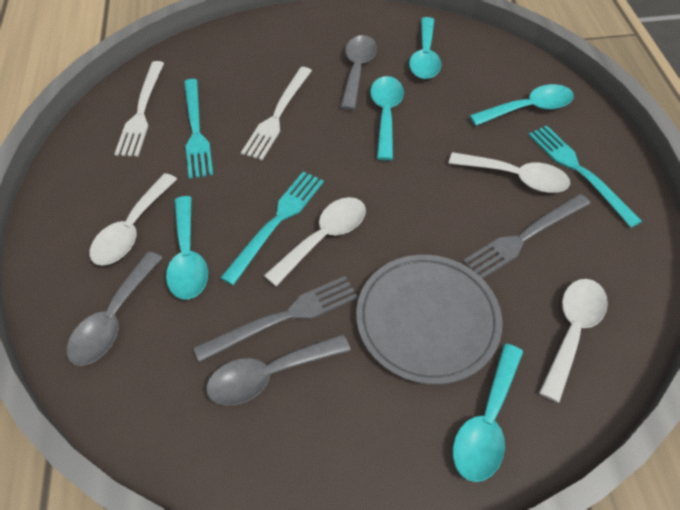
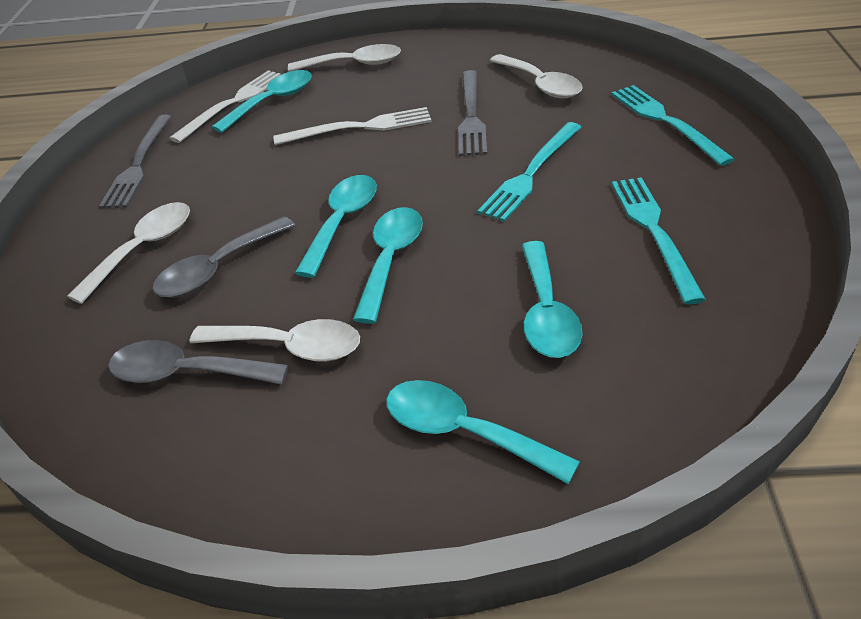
grey plate: 1 -> 0
grey spoon: 3 -> 2

